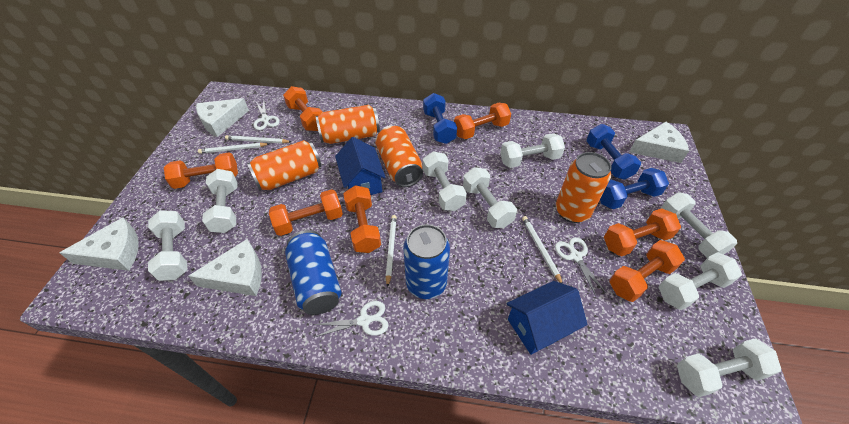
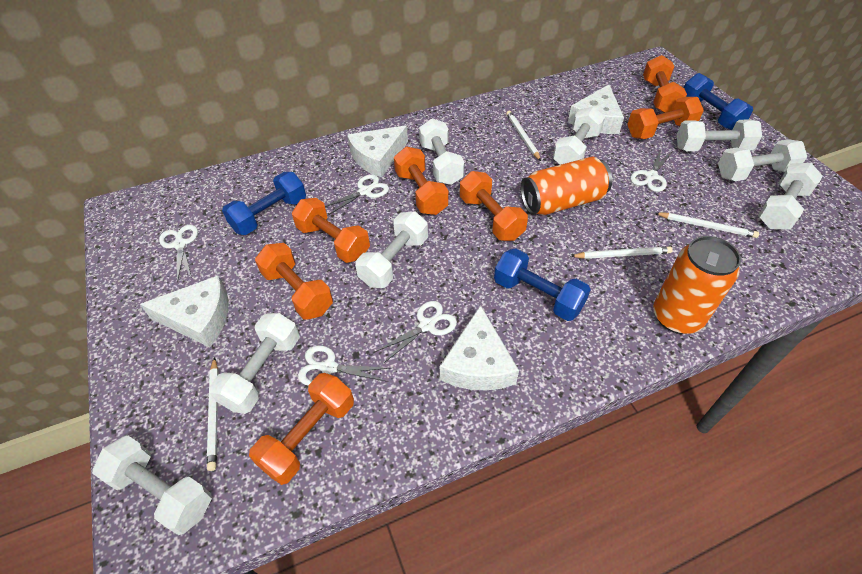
blue can: 2 -> 0
blue house: 2 -> 0
orange can: 4 -> 2
white scissors: 3 -> 5

